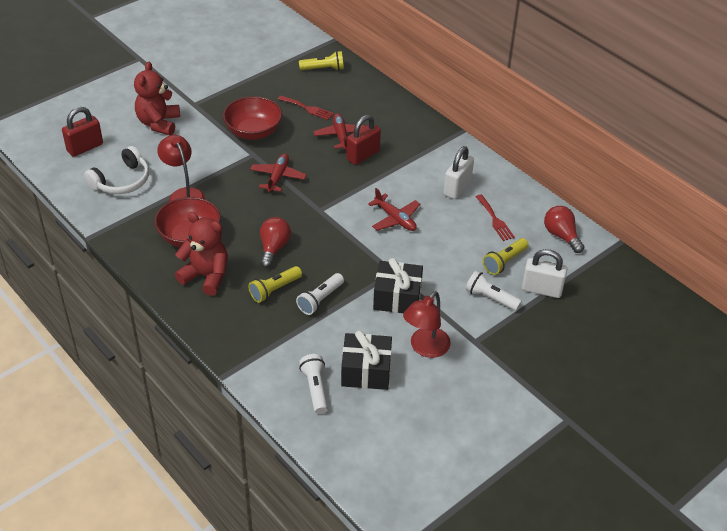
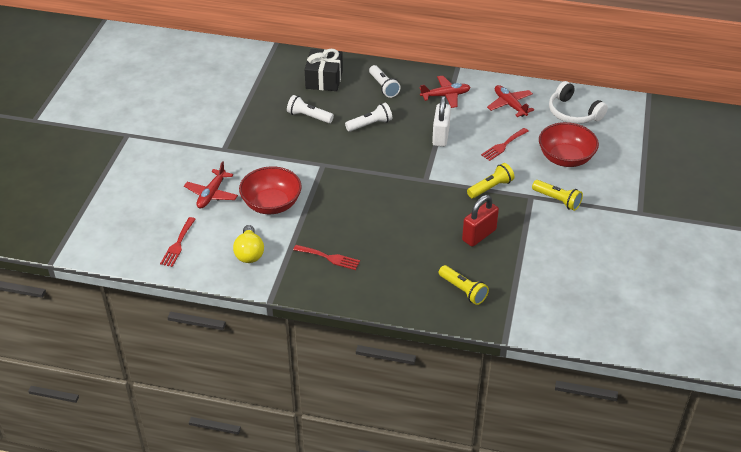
black gift: 2 -> 1
red fork: 2 -> 3
red lamp: 2 -> 0
red light bulb: 2 -> 0
red padlock: 2 -> 1
red teddy bear: 2 -> 0
white padlock: 2 -> 1
yellow light bulb: 0 -> 1

